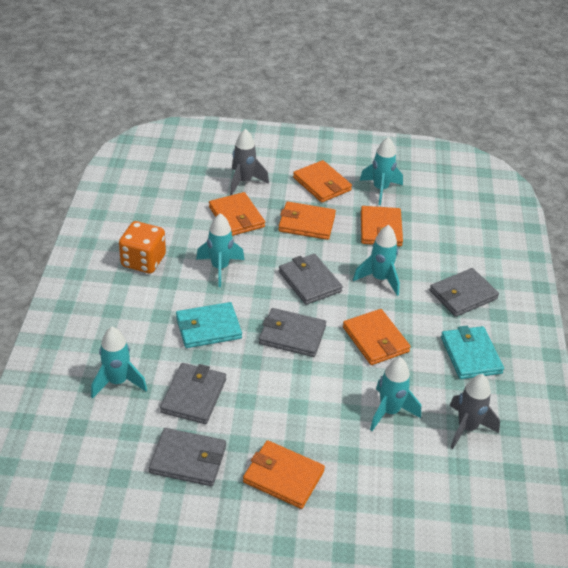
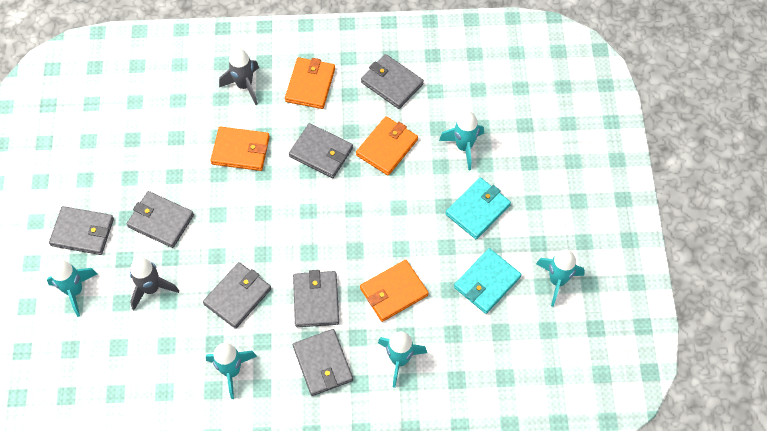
grey wallet: 5 -> 7
orange dice: 1 -> 0
orange wallet: 6 -> 4

